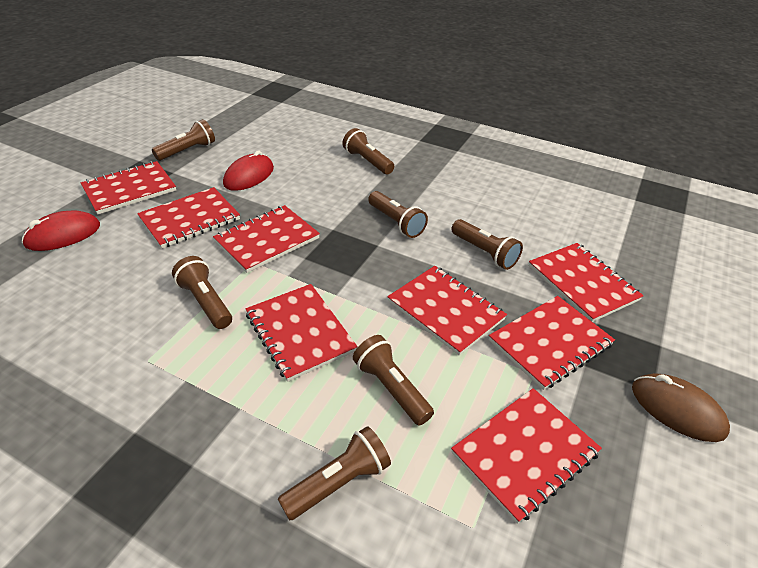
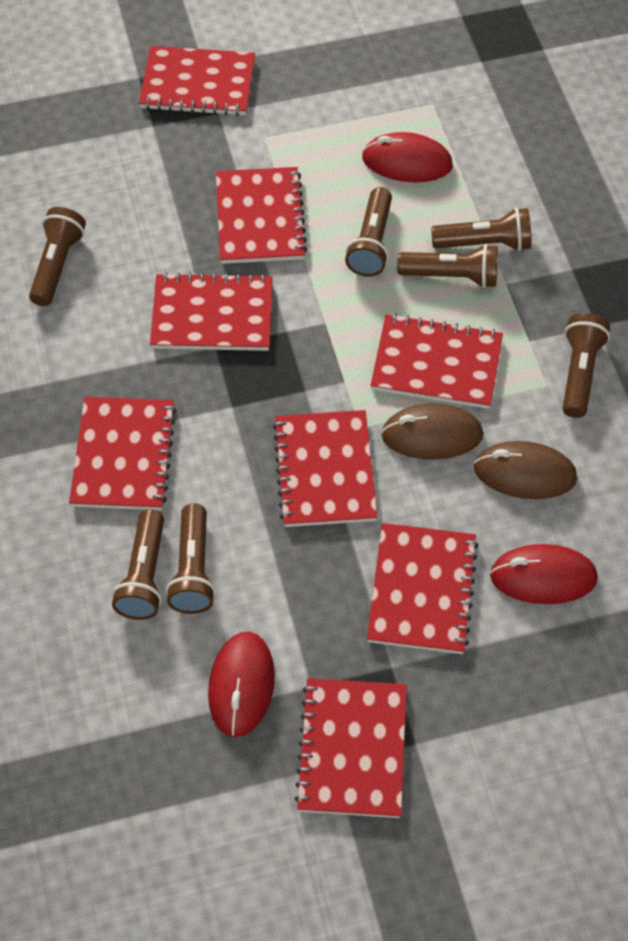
brown mouse: 1 -> 2
red mouse: 2 -> 3

